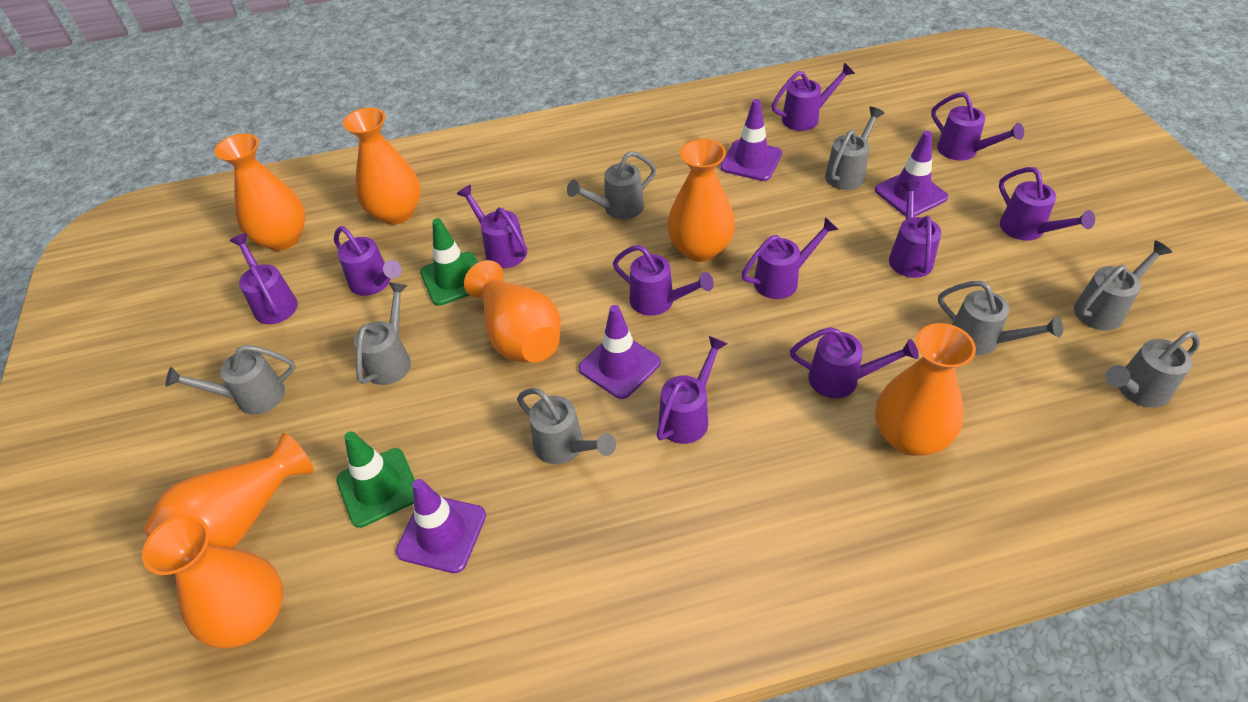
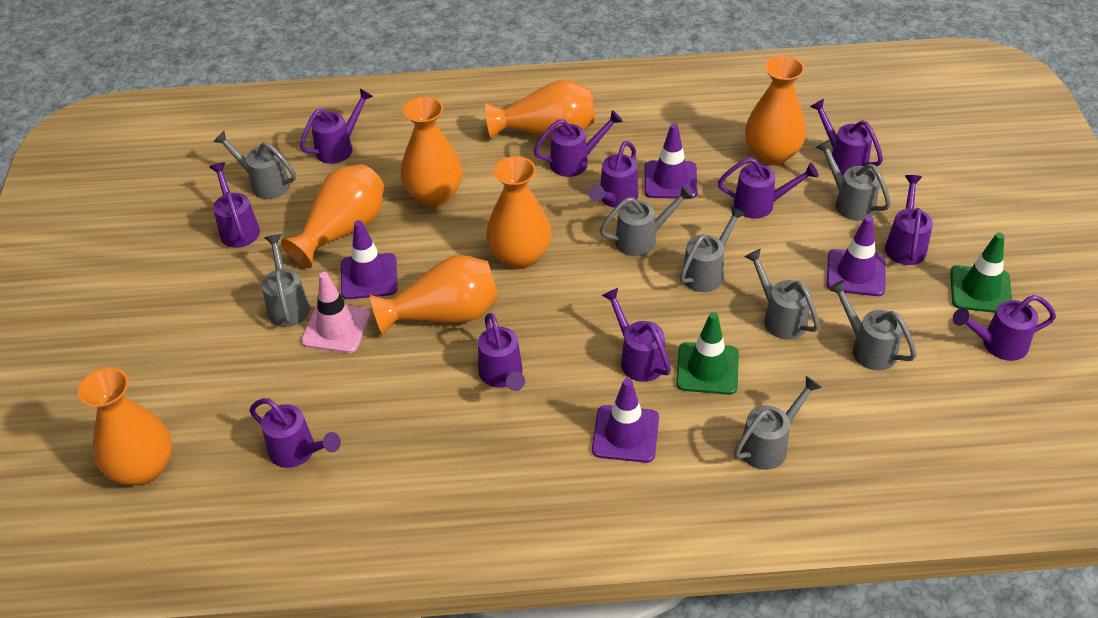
pink traffic cone: 0 -> 1

